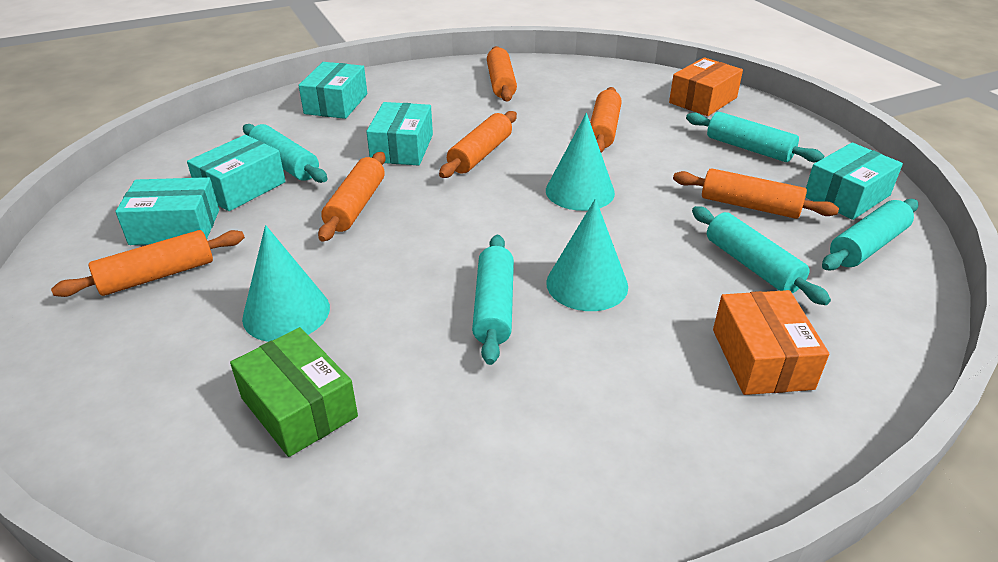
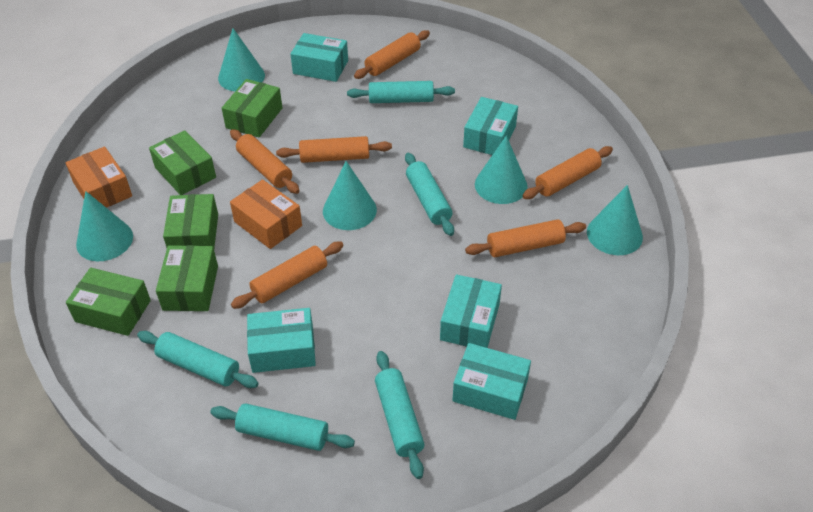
green box: 1 -> 5
turquoise cone: 3 -> 5

